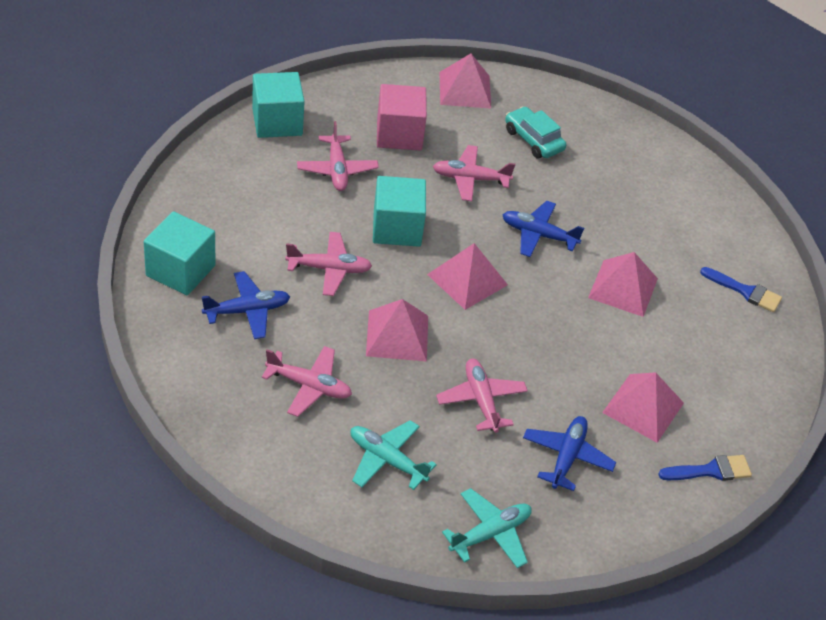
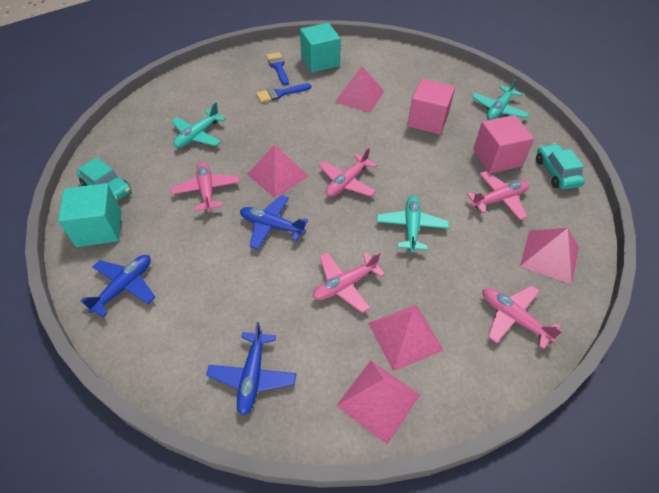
pink cube: 1 -> 2
turquoise car: 1 -> 2
turquoise cube: 3 -> 2
turquoise plane: 2 -> 3

